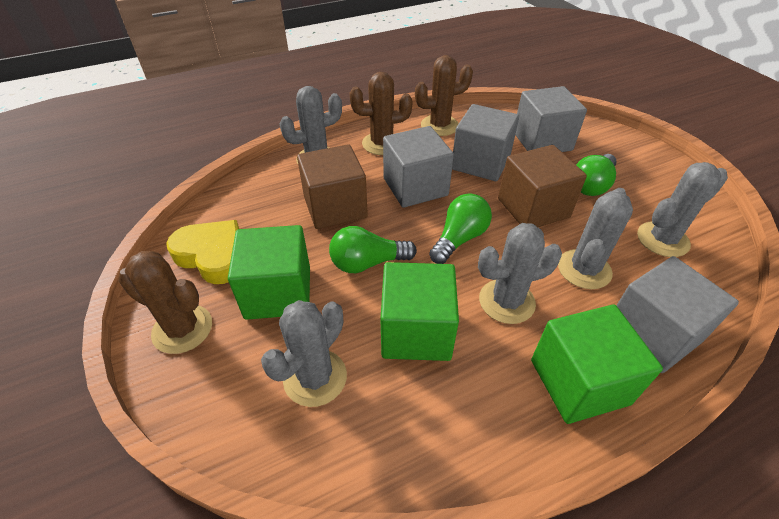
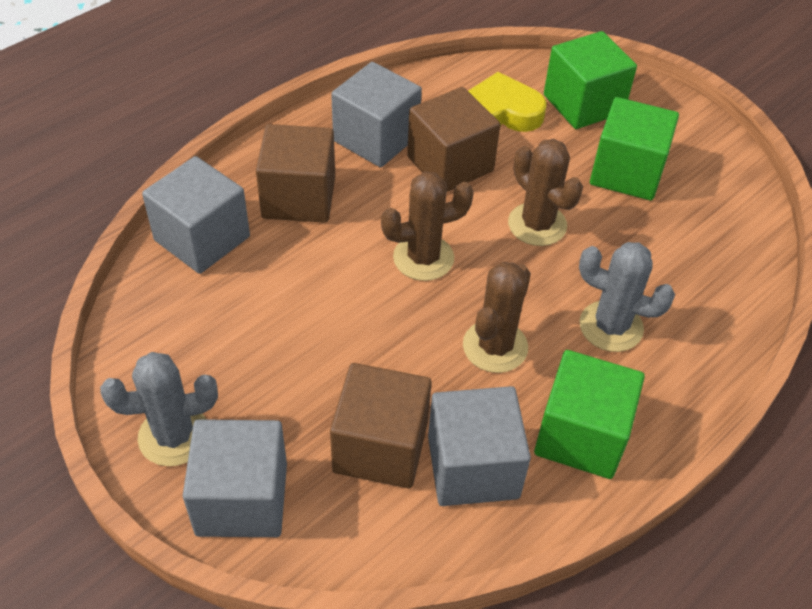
brown cube: 2 -> 3
green light bulb: 3 -> 0
grey cactus: 5 -> 2

